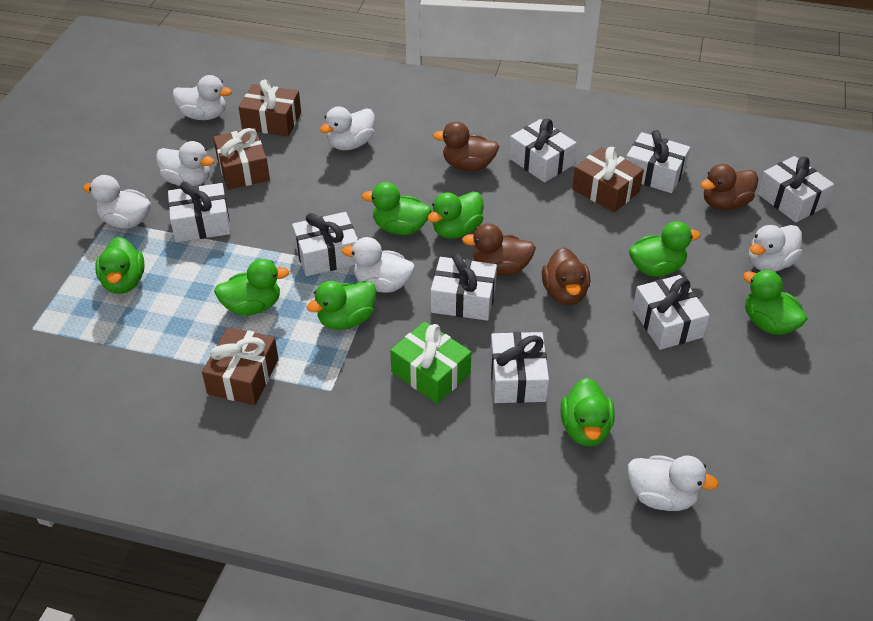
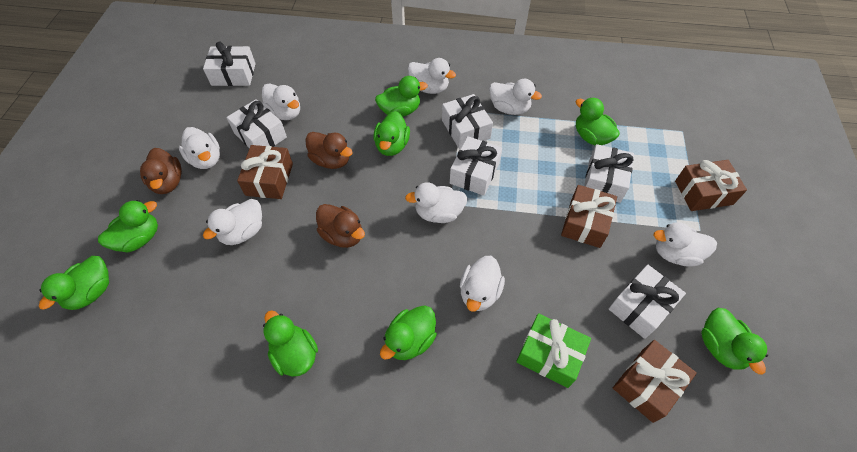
brown duck: 4 -> 3
white duck: 7 -> 8
white gift: 8 -> 6

